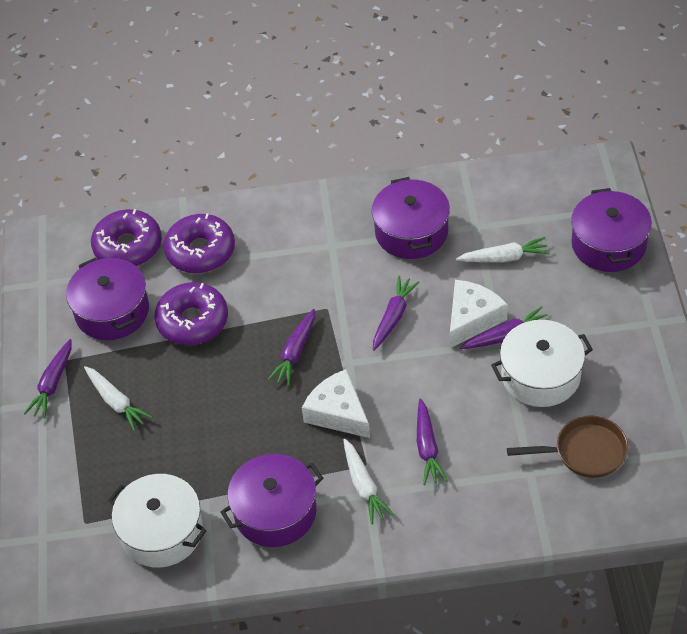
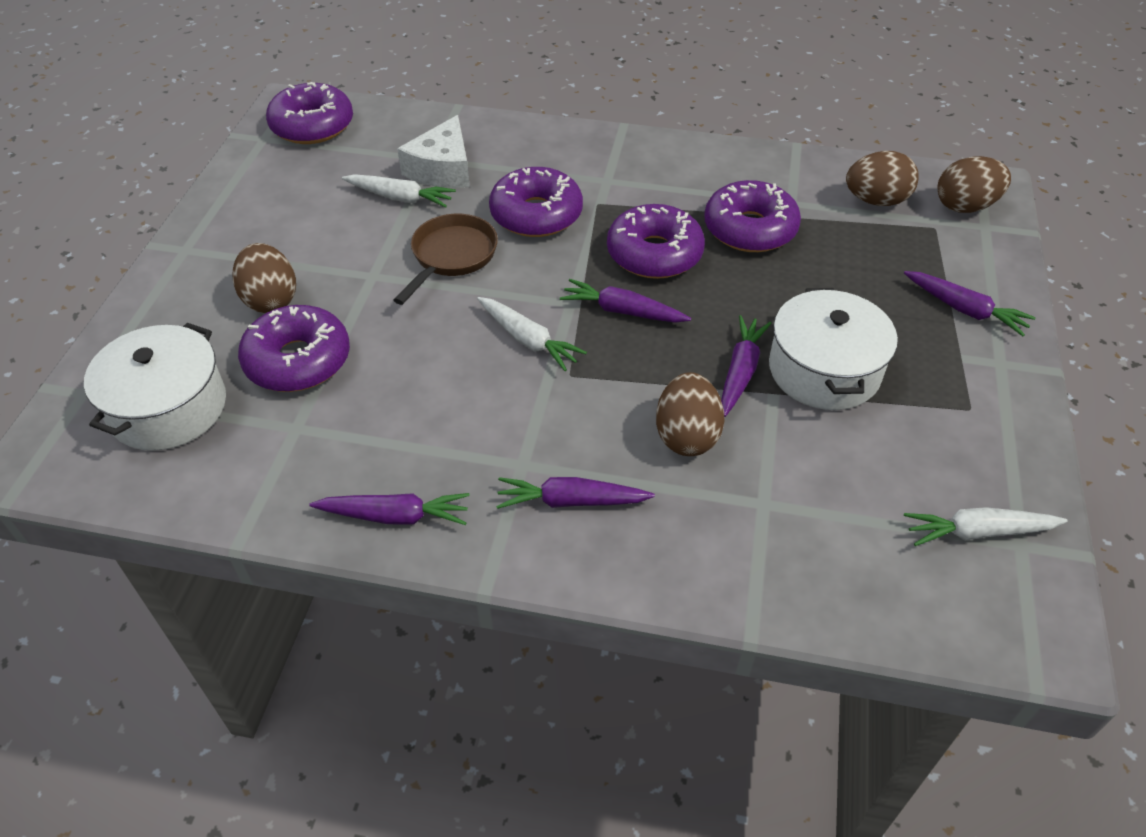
brown egg: 0 -> 4
purple donut: 3 -> 5
purple pot: 4 -> 0
white cheese: 2 -> 1

